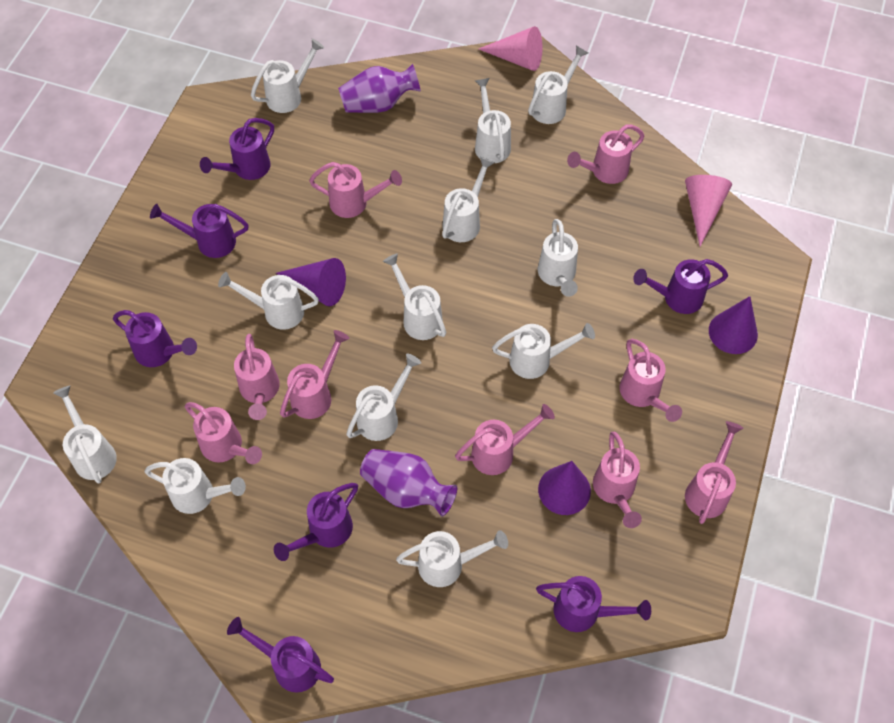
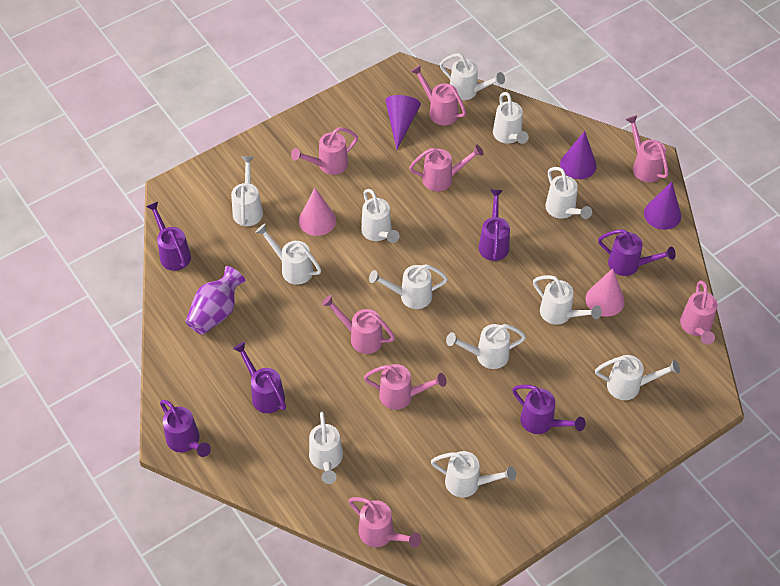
pink watering can: 9 -> 8
purple vase: 2 -> 1
purple watering can: 7 -> 6

